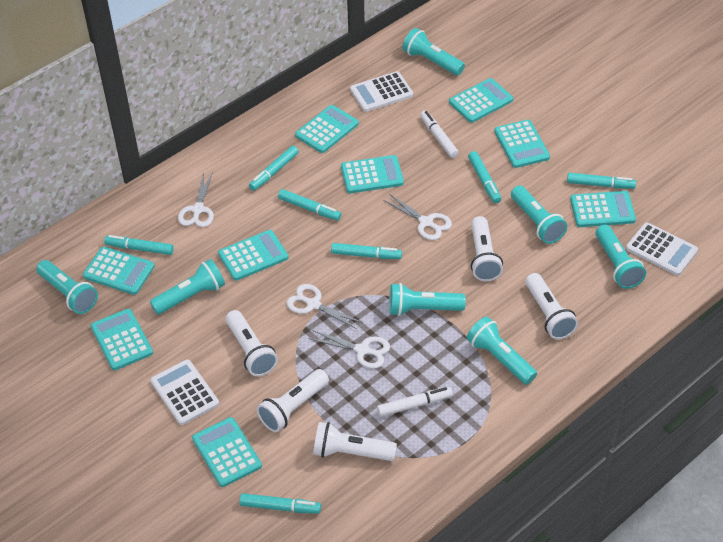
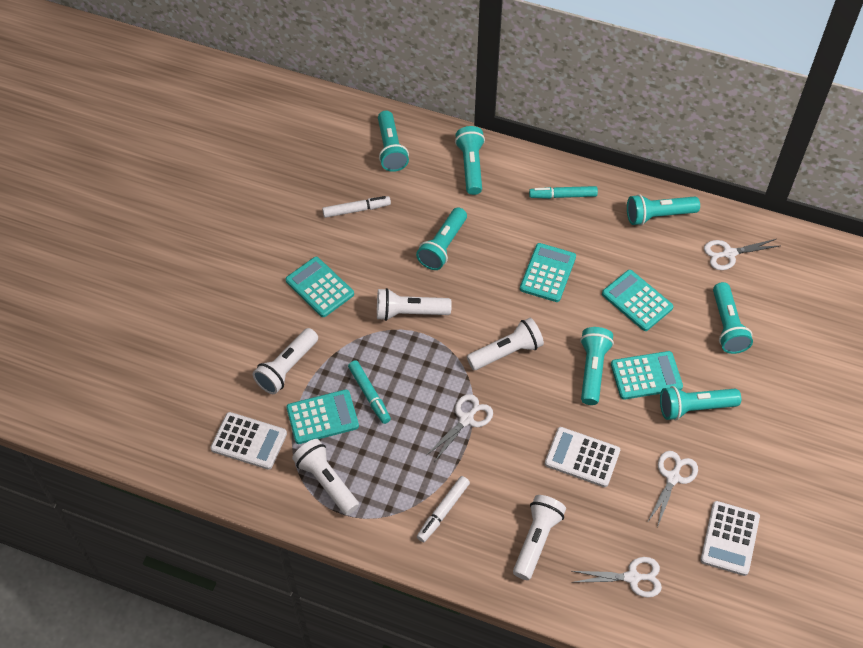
turquoise calculator: 9 -> 5
turquoise marker: 7 -> 2

